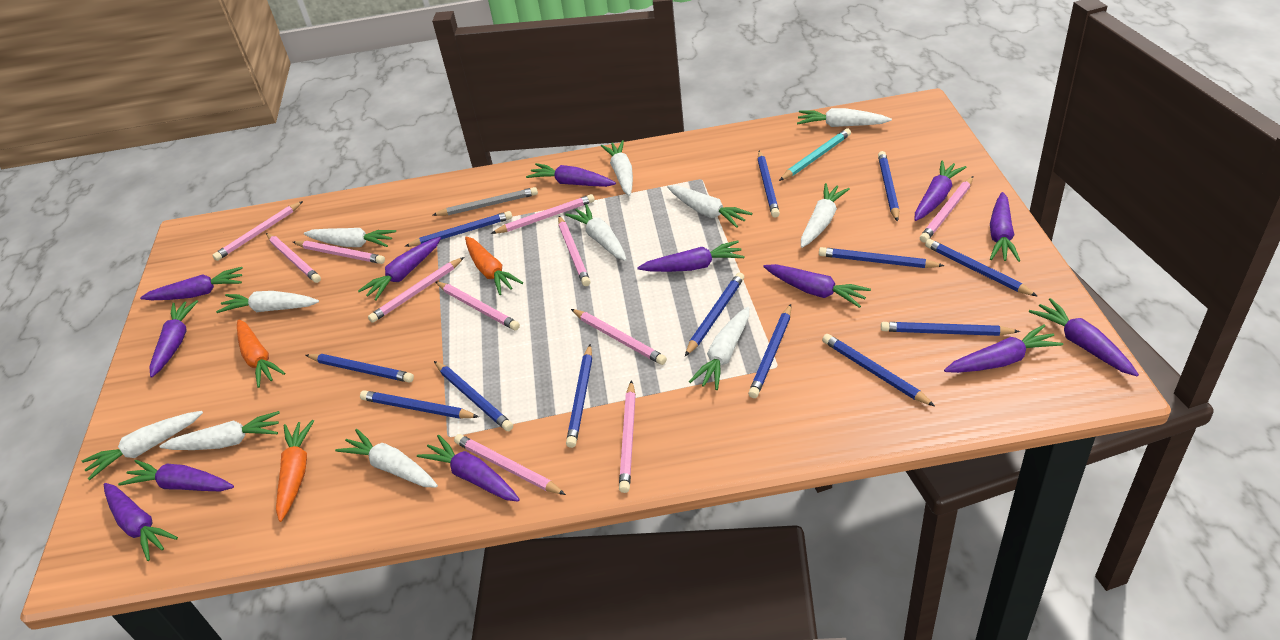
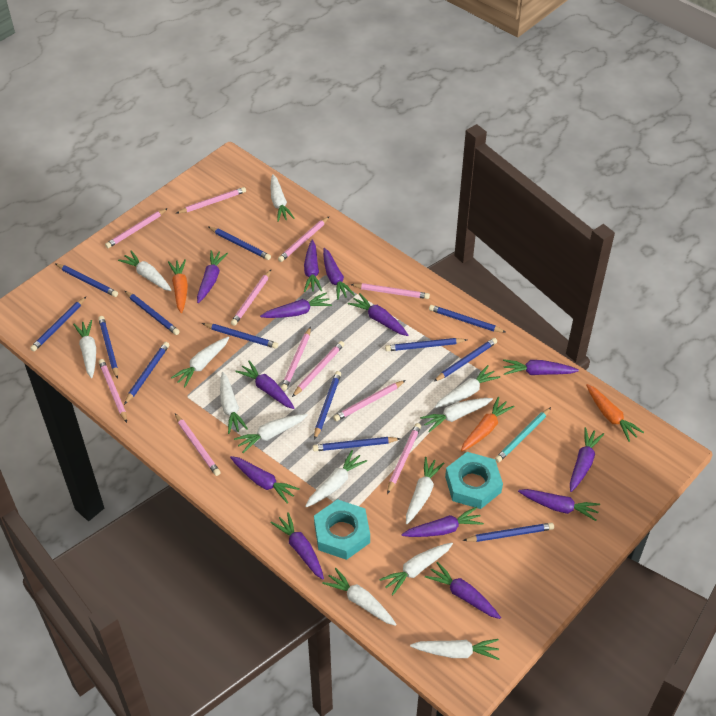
grey pencil: 1 -> 0
turquoise nut: 0 -> 2
white carrot: 11 -> 13

